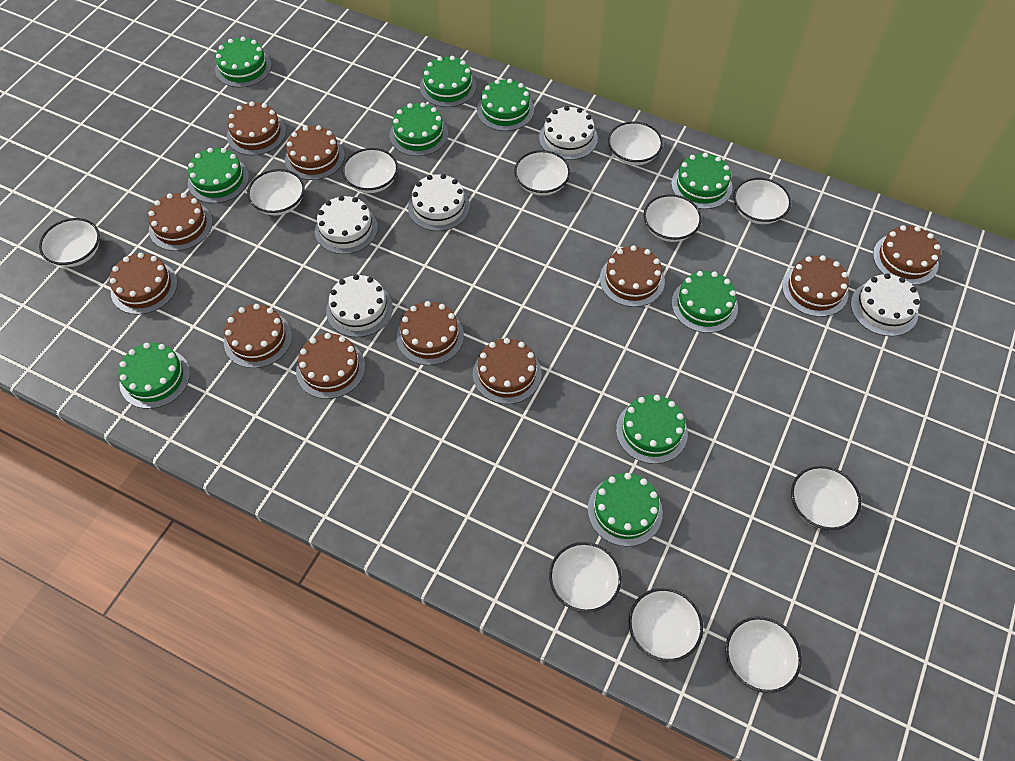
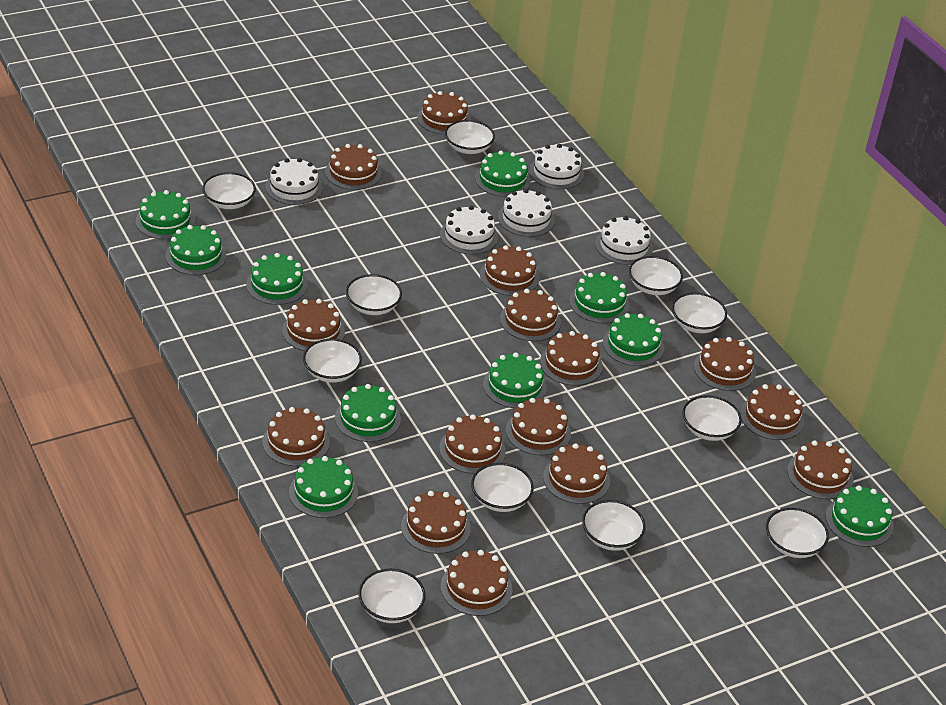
brown cake: 11 -> 15

